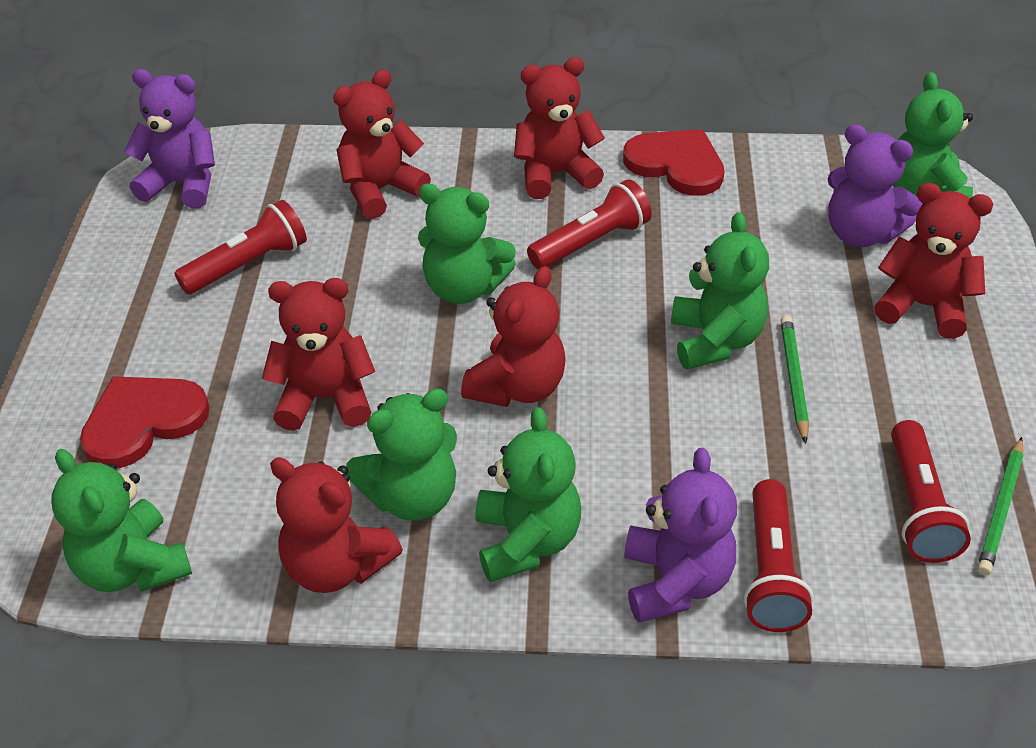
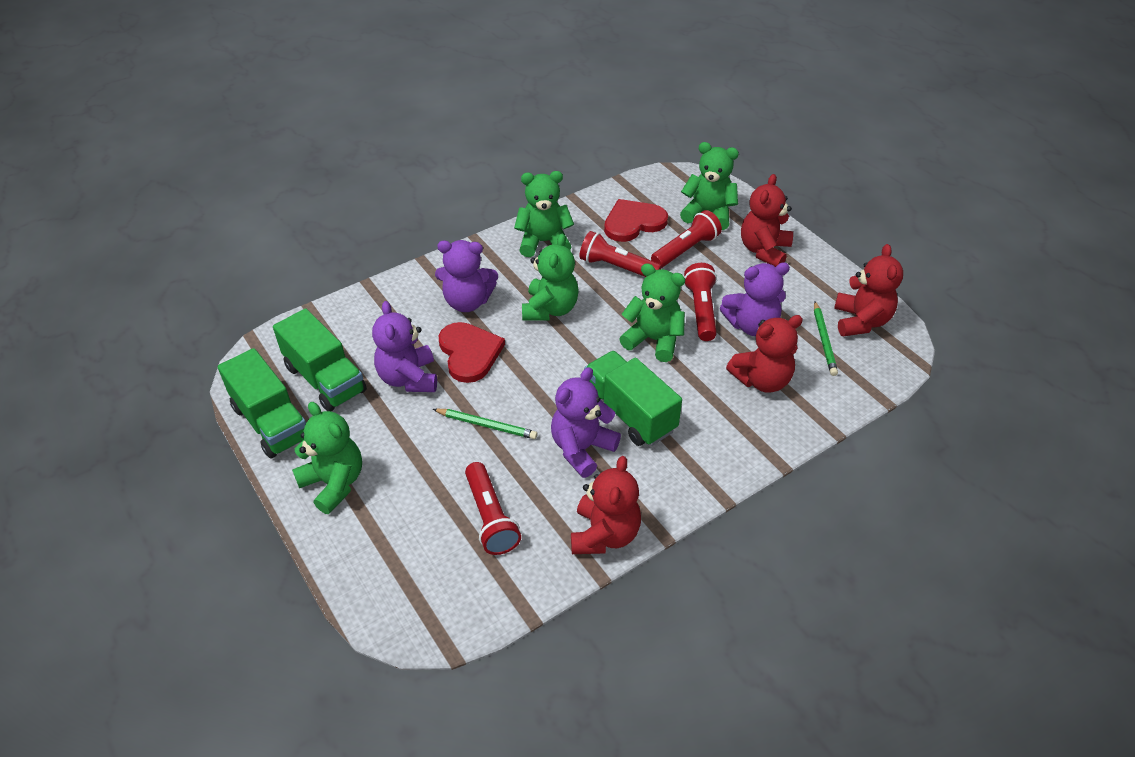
green teddy bear: 6 -> 5
green truck: 0 -> 3
purple teddy bear: 3 -> 4
red teddy bear: 6 -> 4

